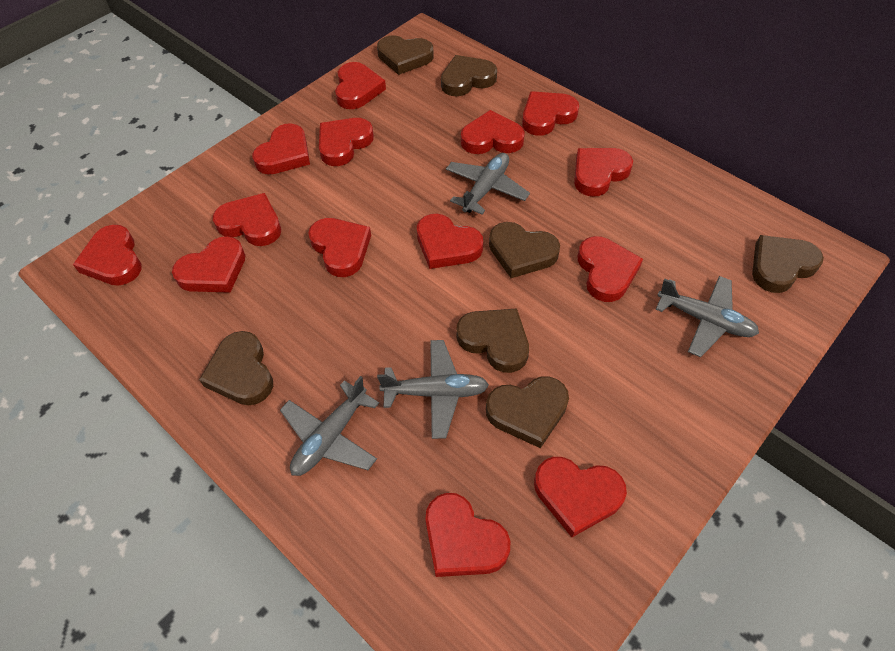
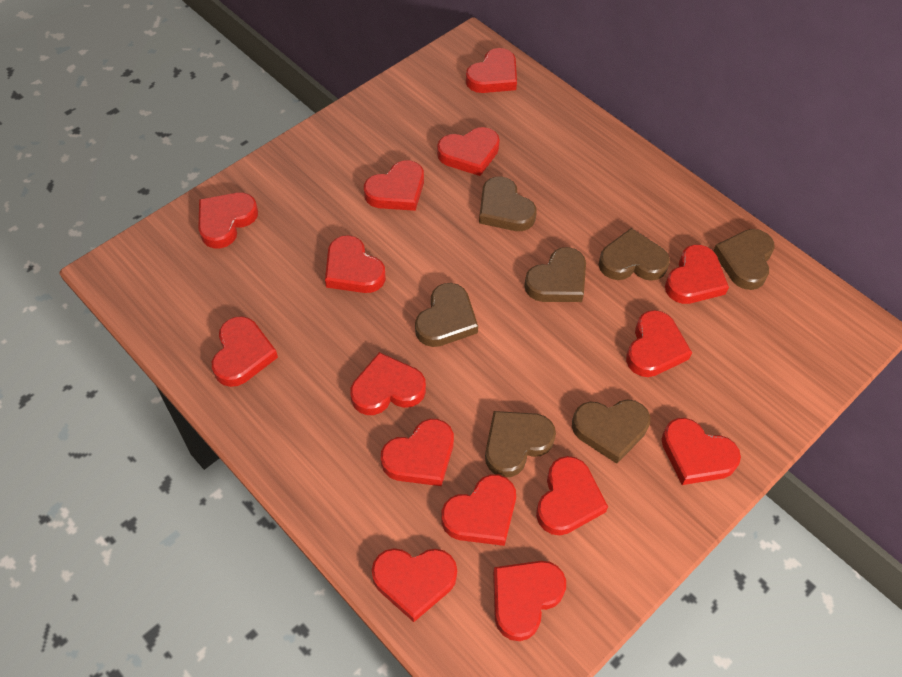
grey plane: 4 -> 0
red heart: 14 -> 15

